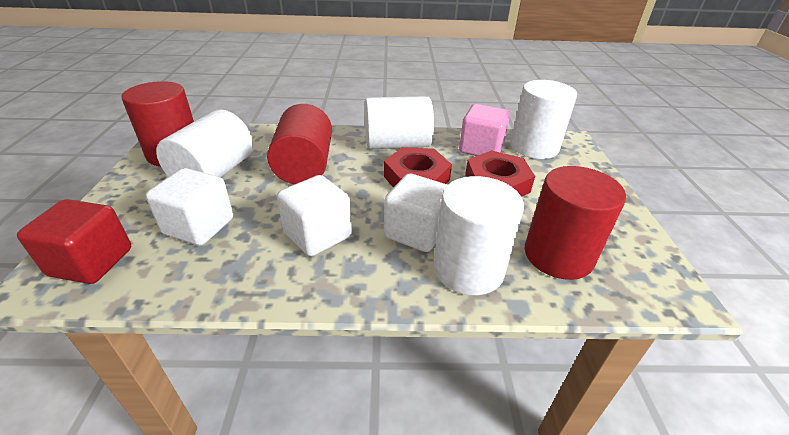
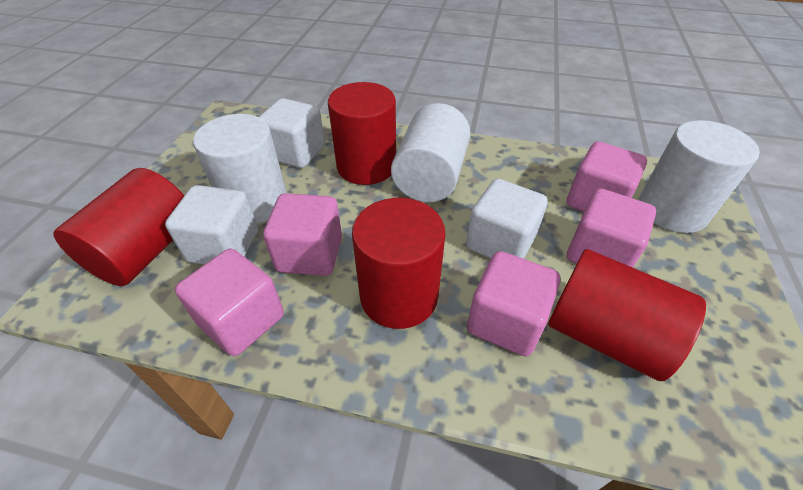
pink cube: 1 -> 5
red cube: 1 -> 0
red cylinder: 3 -> 4
red nut: 2 -> 0
white cylinder: 4 -> 3

